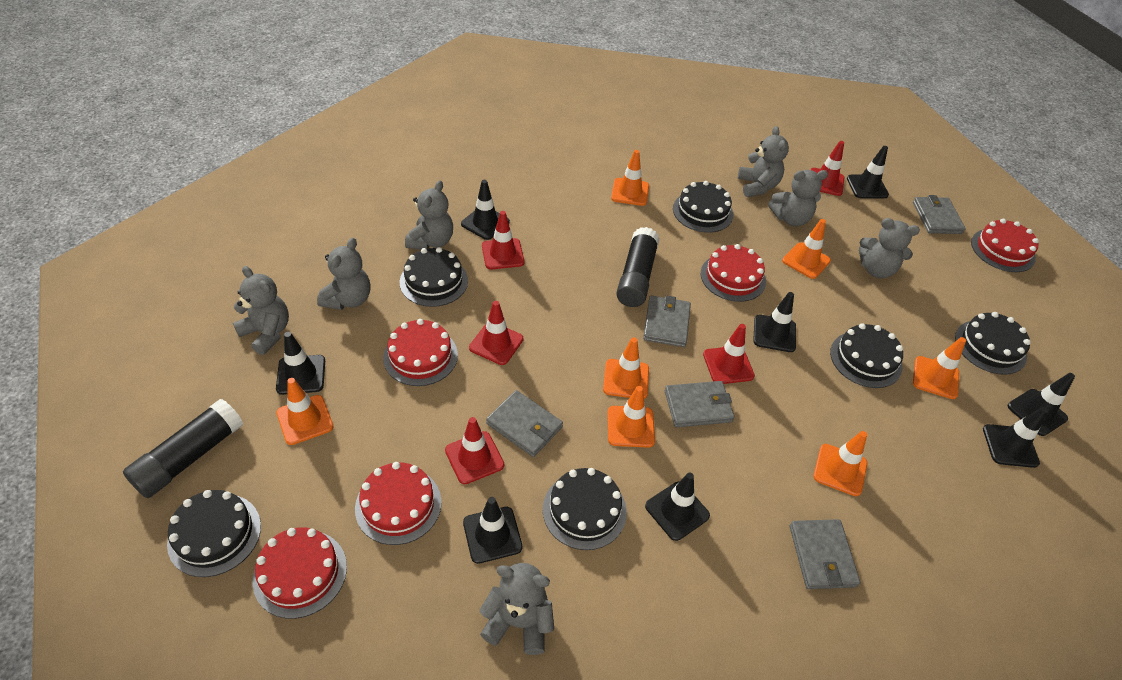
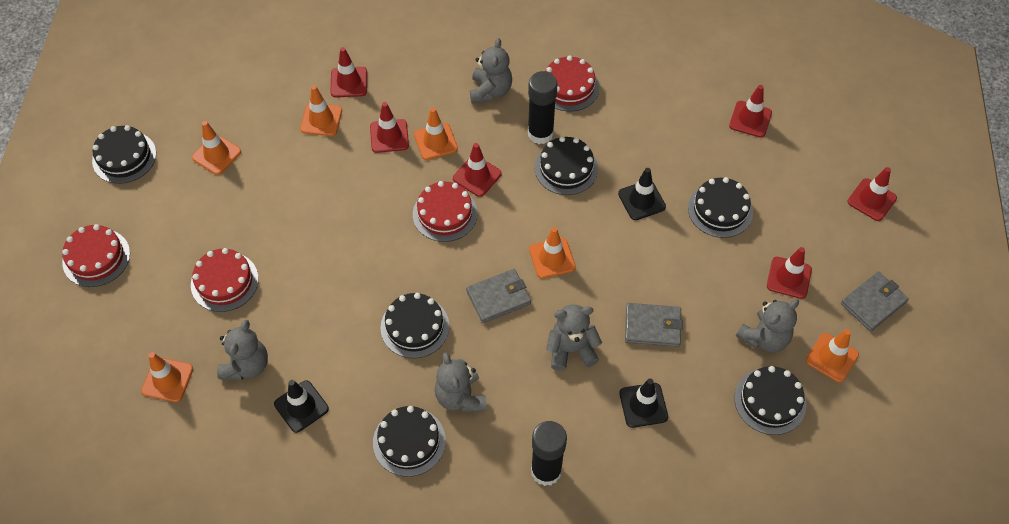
black traffic cone: 8 -> 3
grey teddy bear: 7 -> 5
grey wallet: 5 -> 3
orange traffic cone: 7 -> 6
red cake: 5 -> 4
red traffic cone: 5 -> 6

